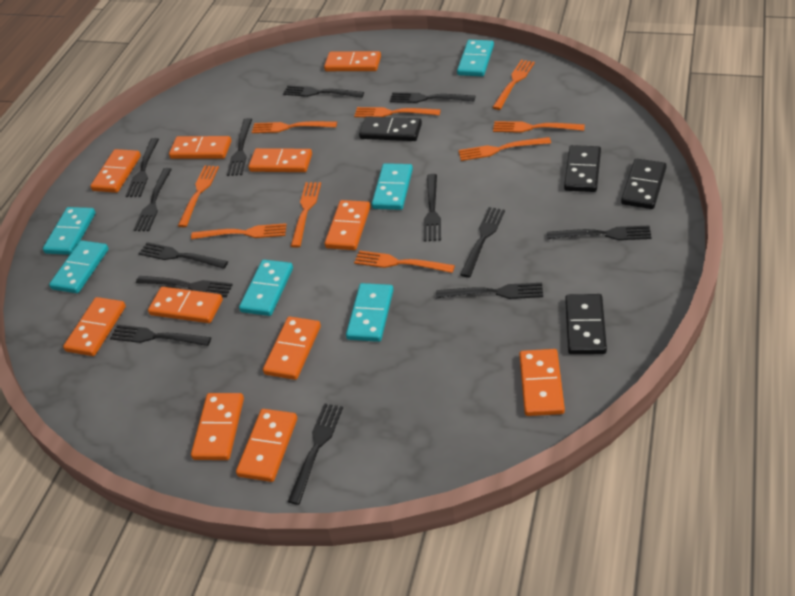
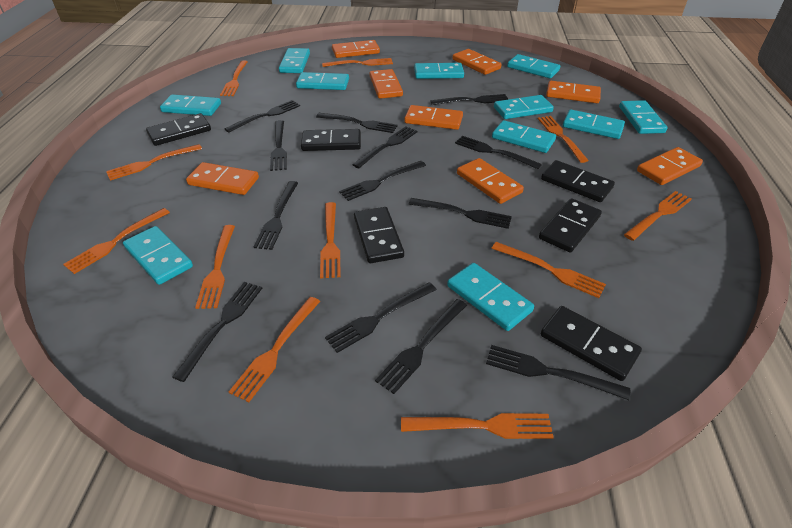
black domino: 4 -> 6
orange domino: 11 -> 8
orange fork: 9 -> 11
turquoise domino: 6 -> 11

